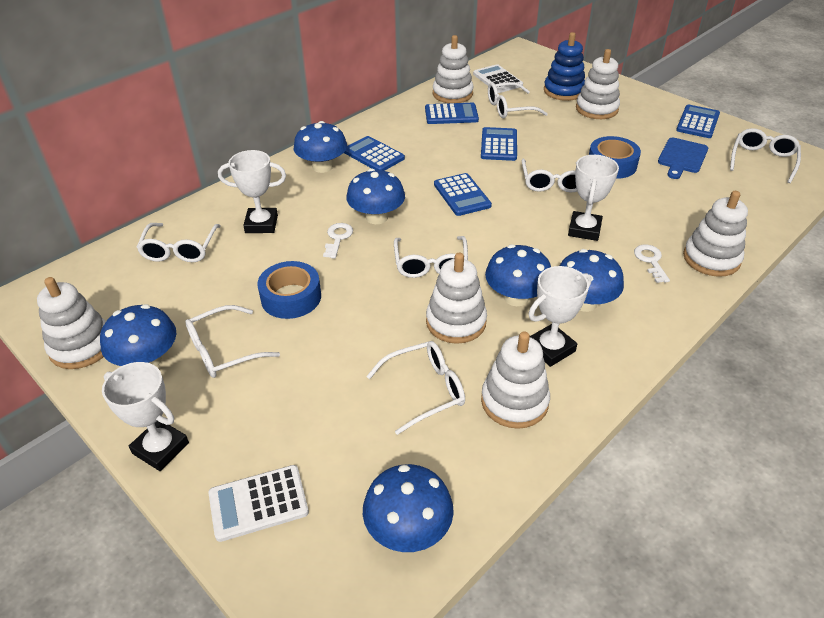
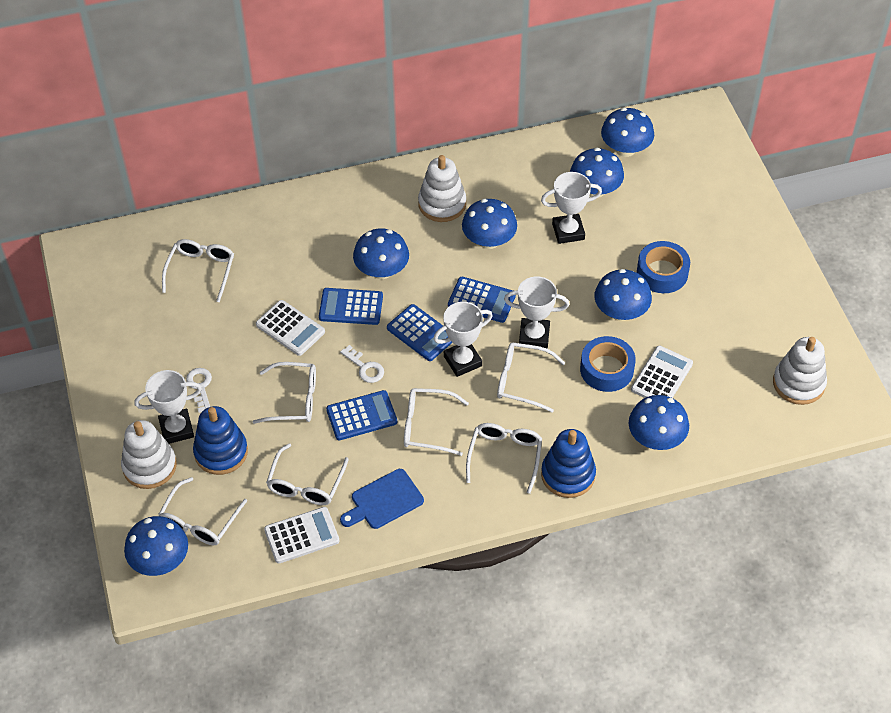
blue calculator: 5 -> 4
blue mushroom: 6 -> 7
blue stacking toy: 1 -> 2
white calculator: 2 -> 3
white stacking toy: 6 -> 3

